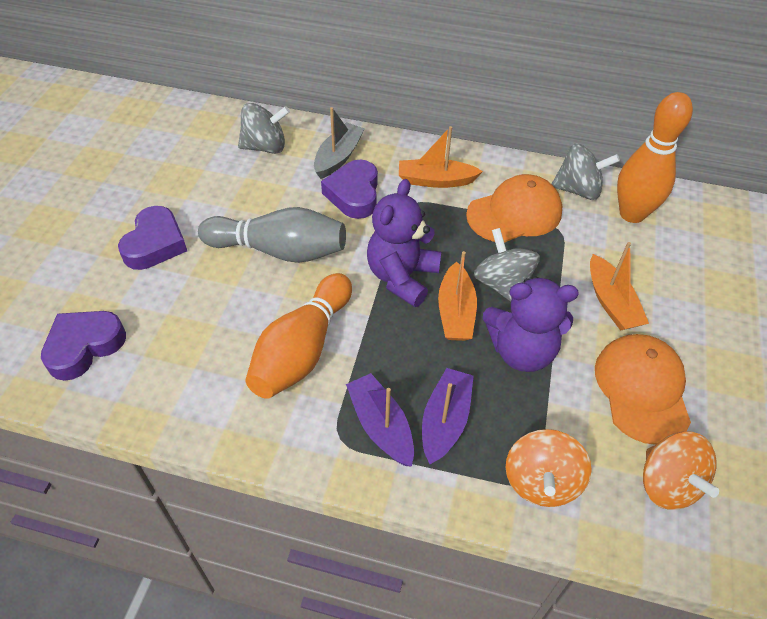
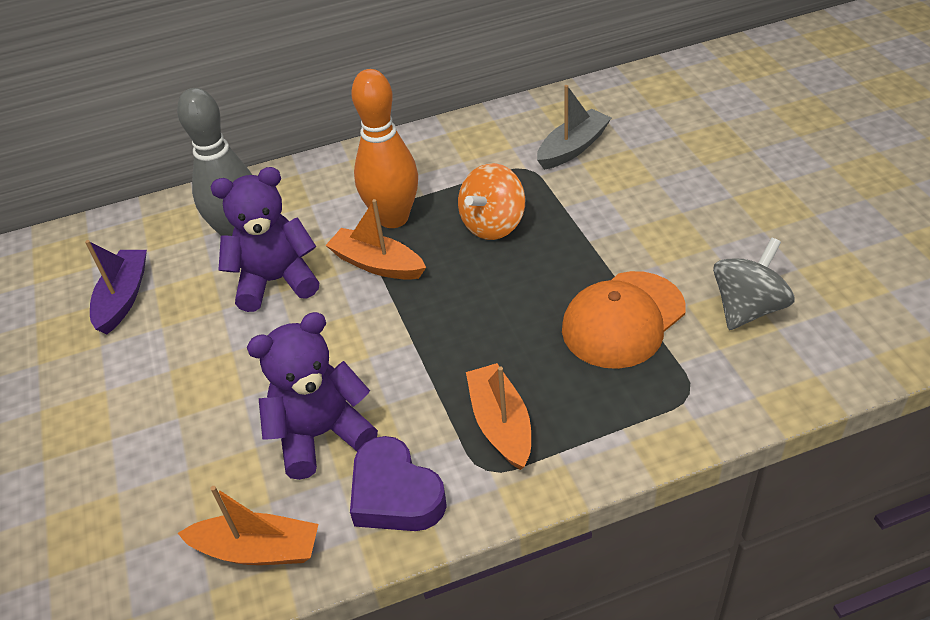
grey spinning top: 3 -> 1
orange bowling pin: 2 -> 1
orange cap: 2 -> 1
orange spinning top: 2 -> 1
purple boat: 2 -> 1
purple heart: 3 -> 1

